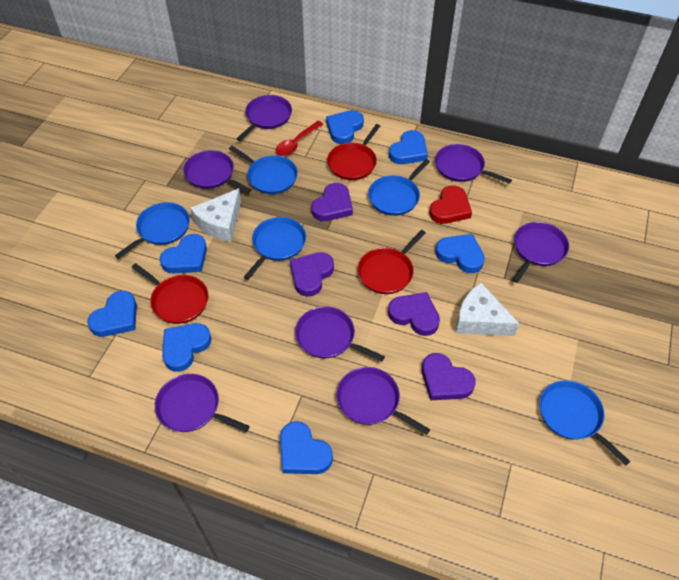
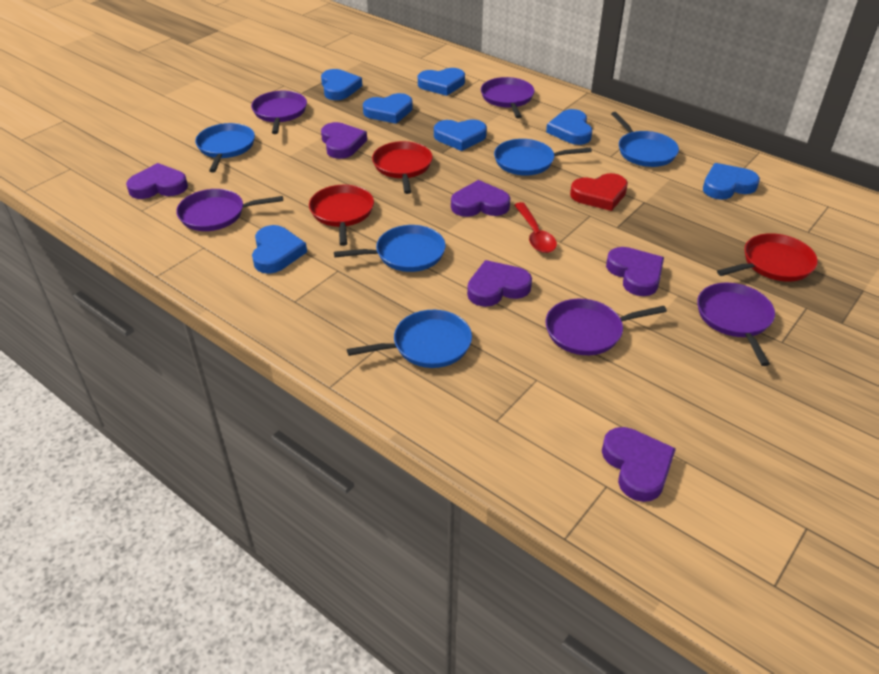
purple heart: 4 -> 6
purple pan: 7 -> 5
white cheese: 2 -> 0

